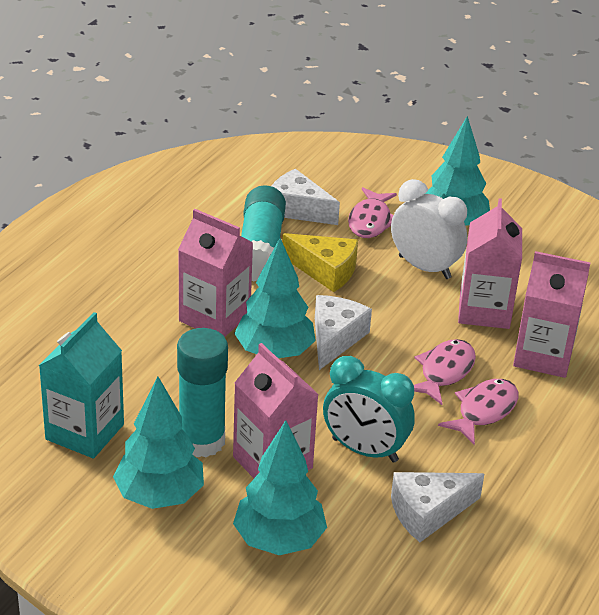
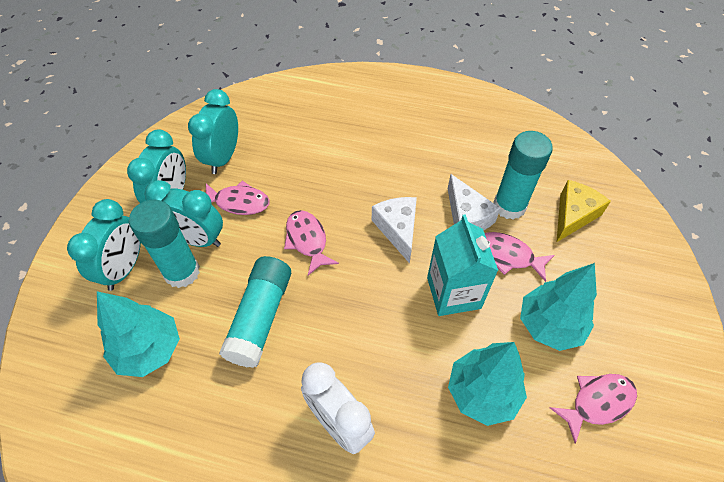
pink carton: 4 -> 0
pink fish: 3 -> 4
turquoise clock: 1 -> 4
turquoise glue stick: 2 -> 3
turquoise tree: 4 -> 3
white cheese: 3 -> 2

